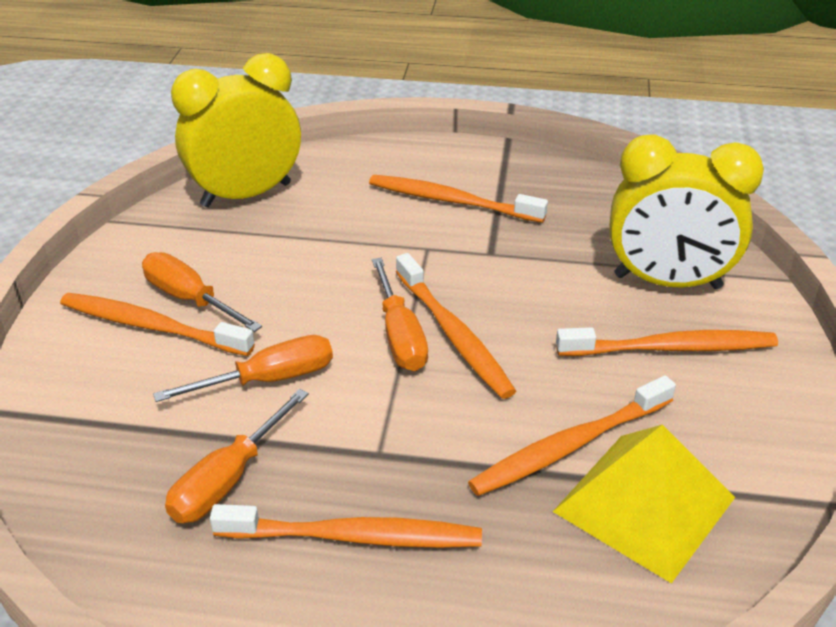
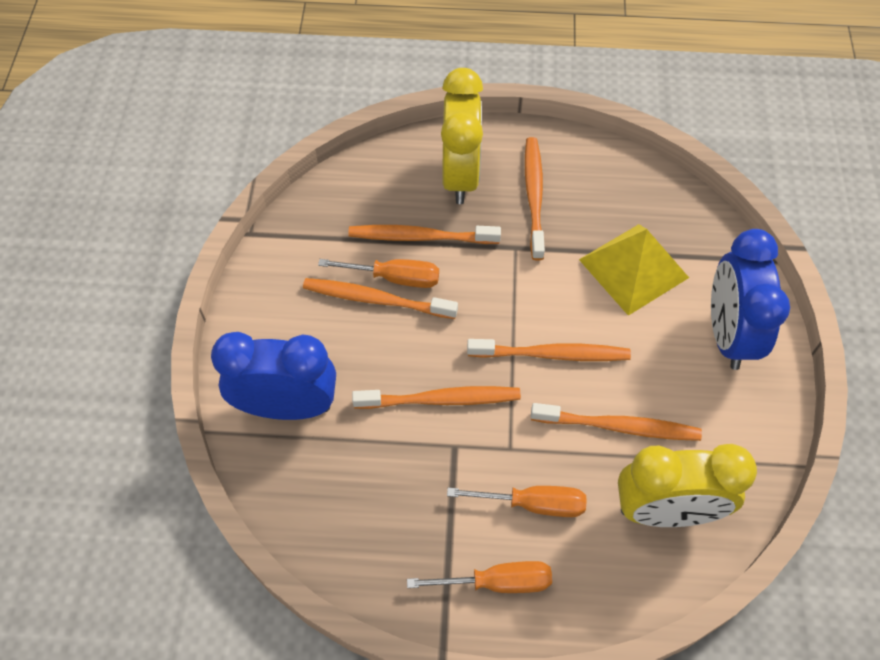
blue clock: 0 -> 2
orange screwdriver: 4 -> 3

